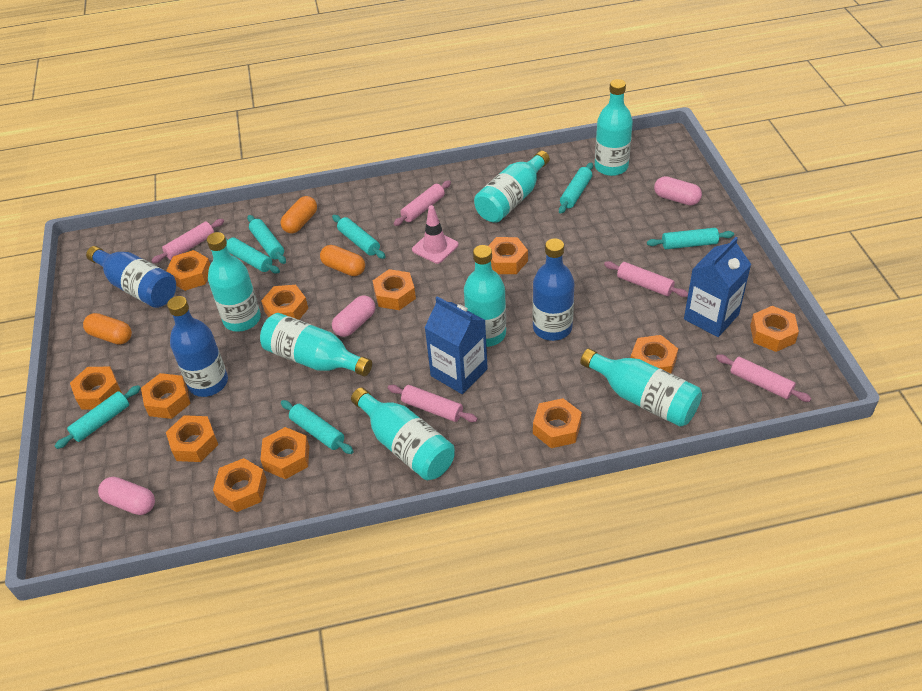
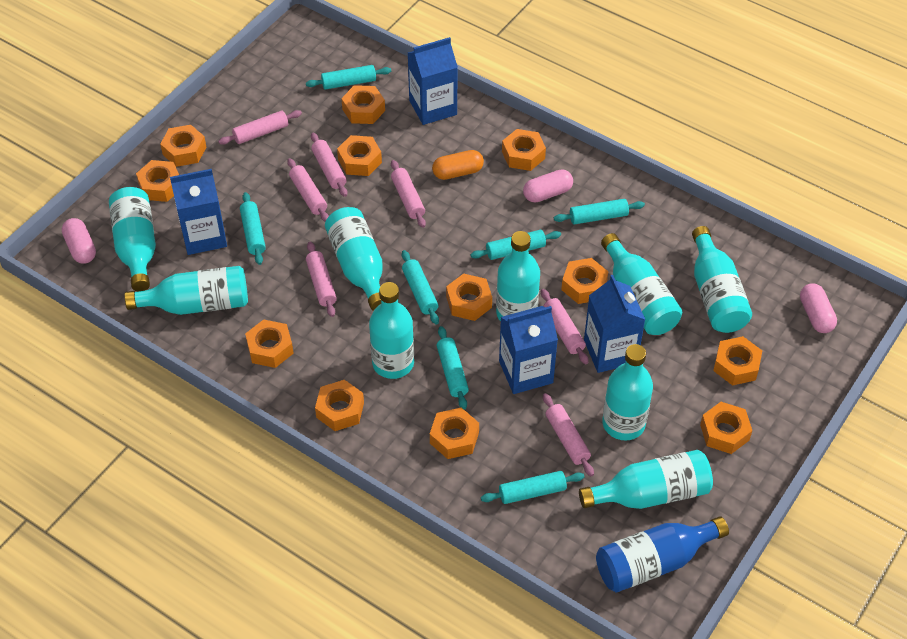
blue bottle: 3 -> 1
blue carton: 2 -> 4
orange capsule: 3 -> 1
pink rolling pin: 5 -> 7
pink traffic cone: 1 -> 0
turquoise bottle: 7 -> 9

